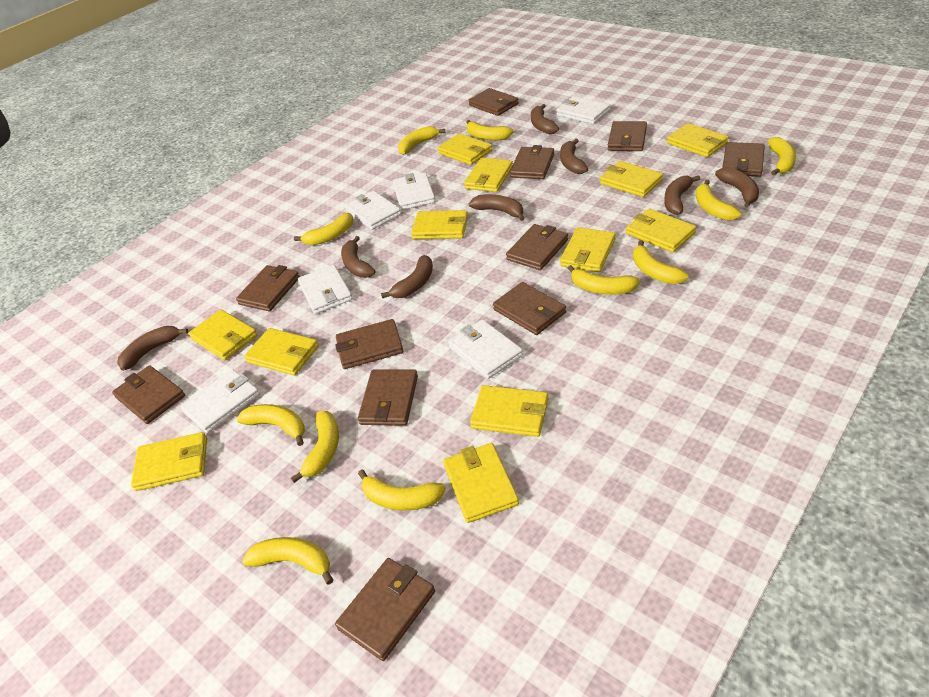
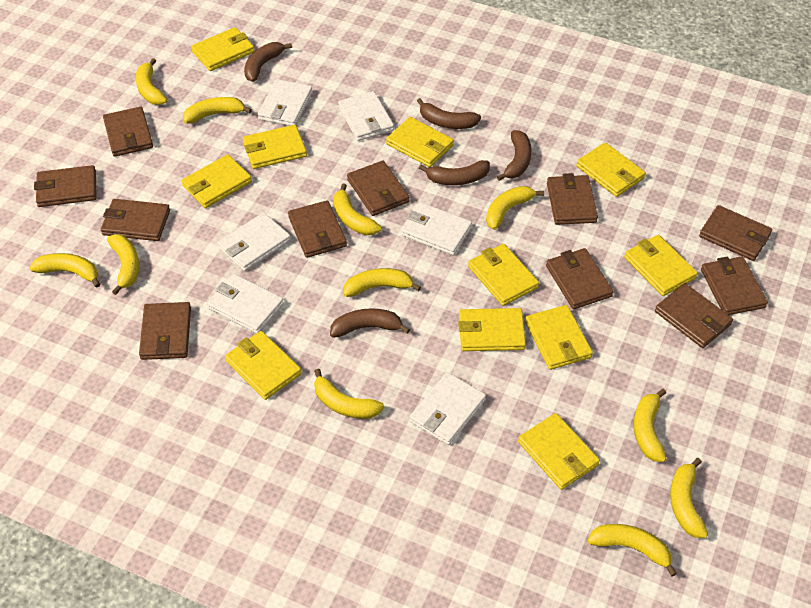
brown banana: 8 -> 5
yellow wallet: 12 -> 11

